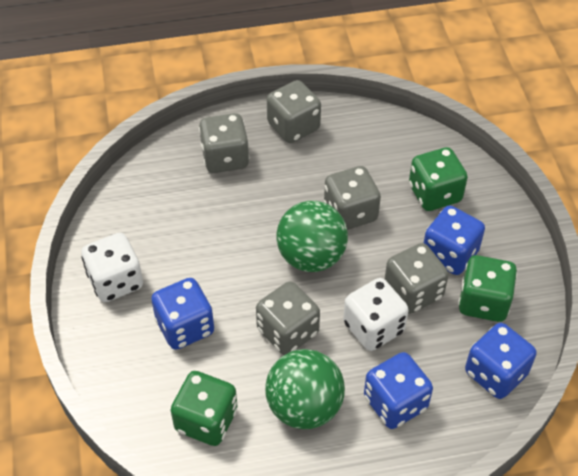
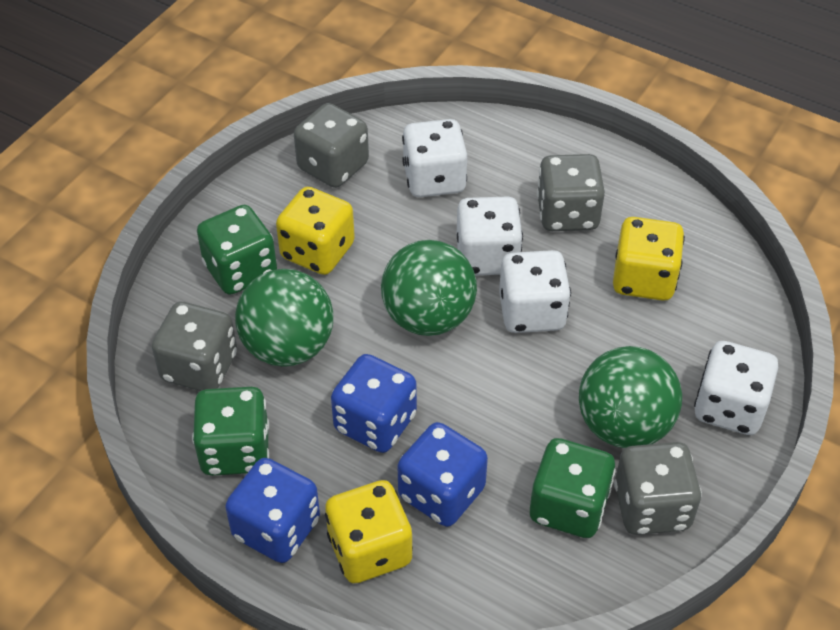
blue dice: 4 -> 3
green ball: 2 -> 3
grey dice: 5 -> 4
white dice: 2 -> 4
yellow dice: 0 -> 3

